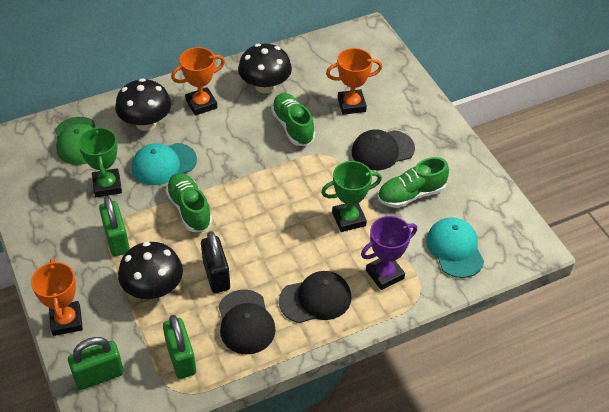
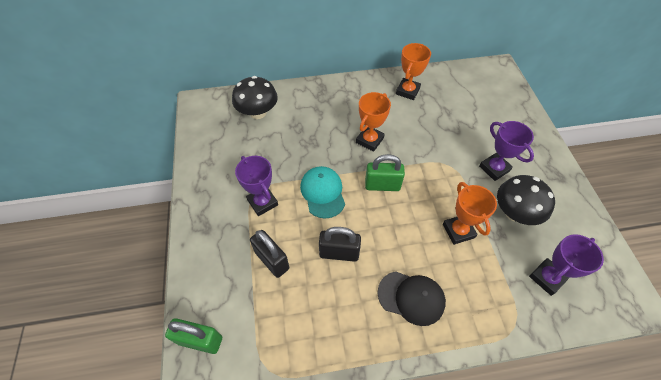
black cap: 3 -> 1
black mushroom: 3 -> 2
black padlock: 1 -> 2
green cap: 1 -> 0
green padlock: 3 -> 2
green shoe: 3 -> 0
green trophy: 2 -> 0
purple trophy: 1 -> 3
turquoise cap: 2 -> 1

